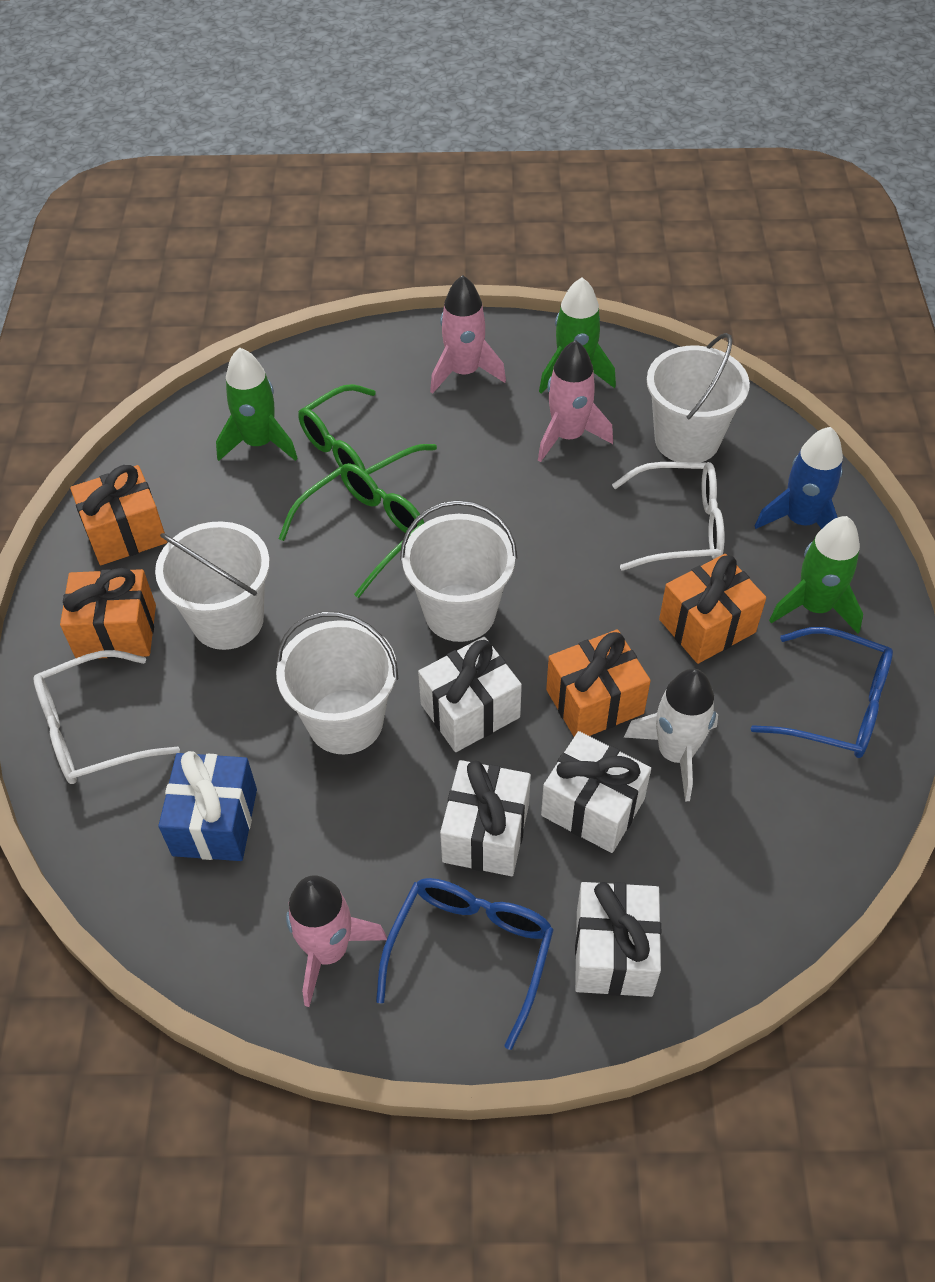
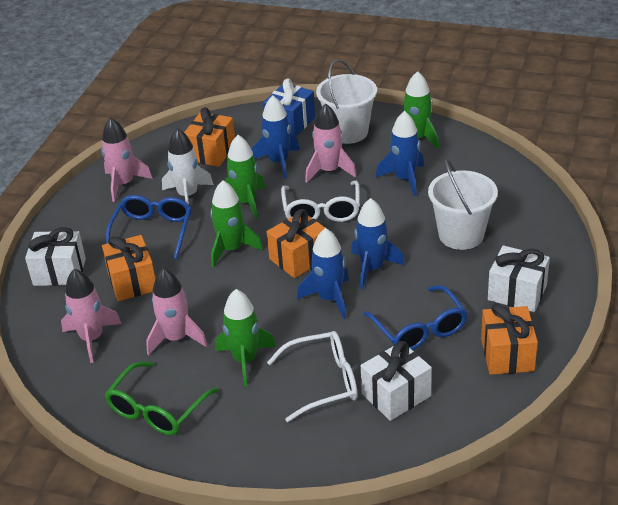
blue rocket: 1 -> 4
green glasses: 2 -> 1
green rocket: 3 -> 4
pink rocket: 3 -> 4
white bucket: 4 -> 2
white gift: 4 -> 3

